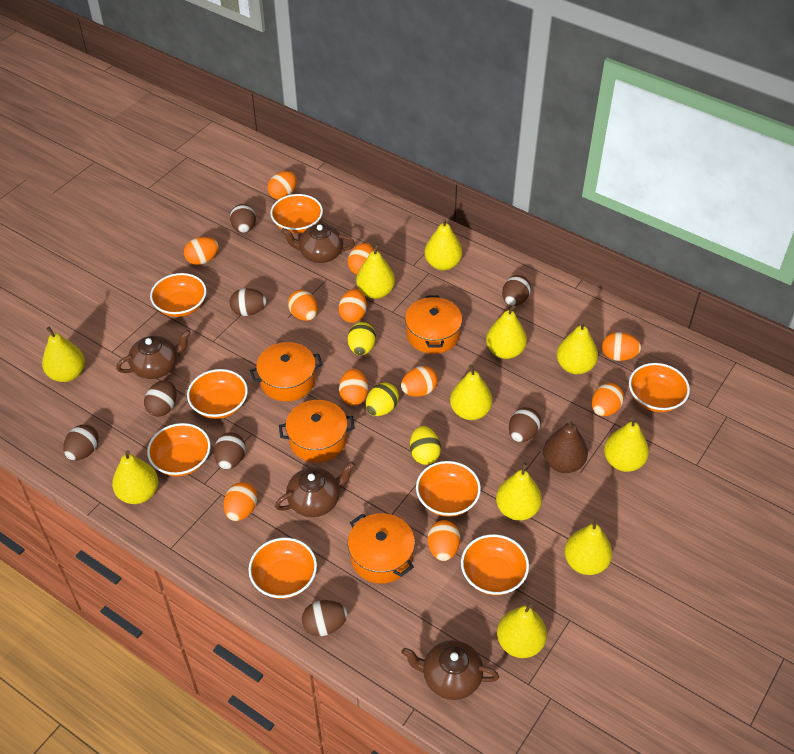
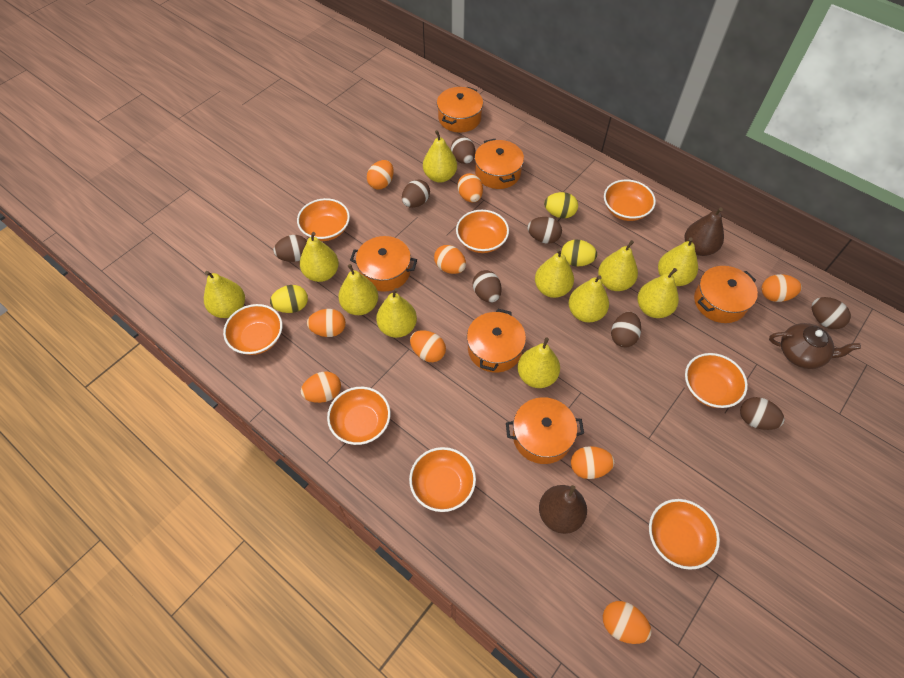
brown pear: 1 -> 2
brown teapot: 4 -> 1
orange egg: 11 -> 9
orange pot: 4 -> 6

